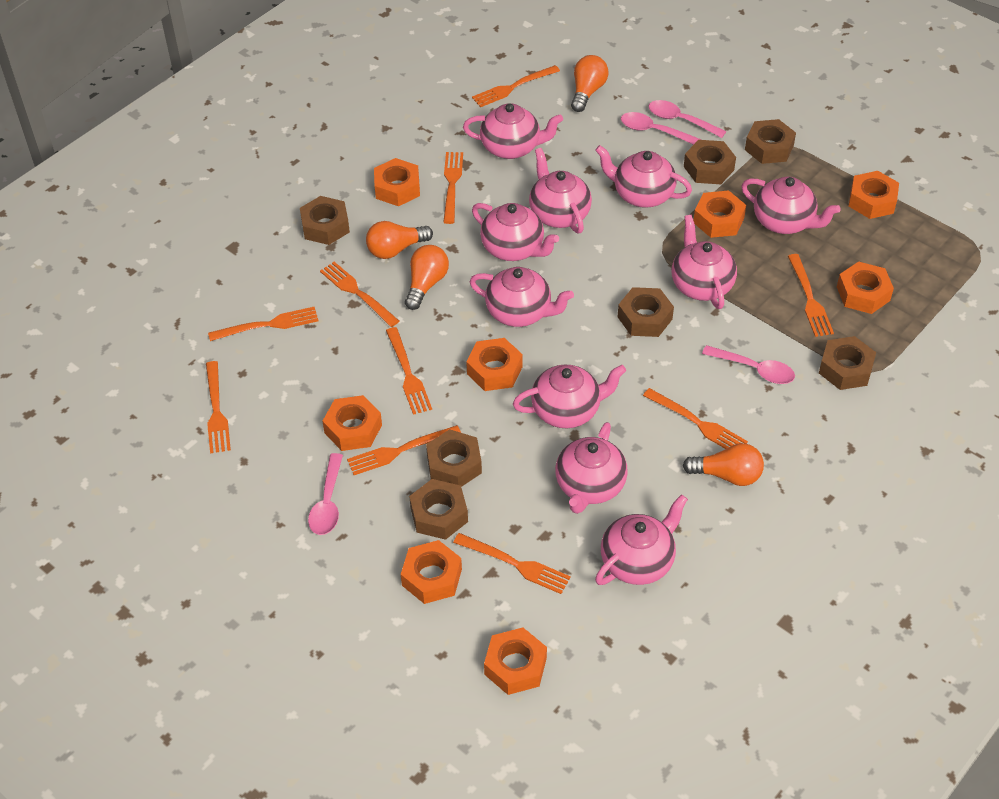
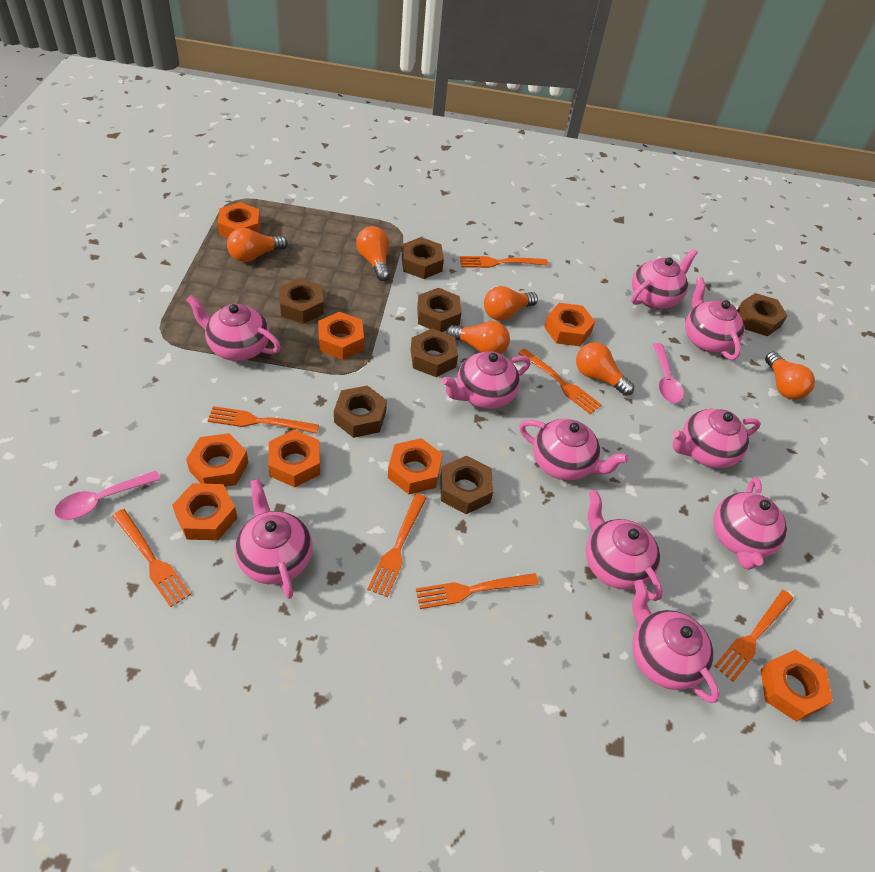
orange fork: 10 -> 7
orange light bulb: 4 -> 6
pink spoon: 4 -> 2

